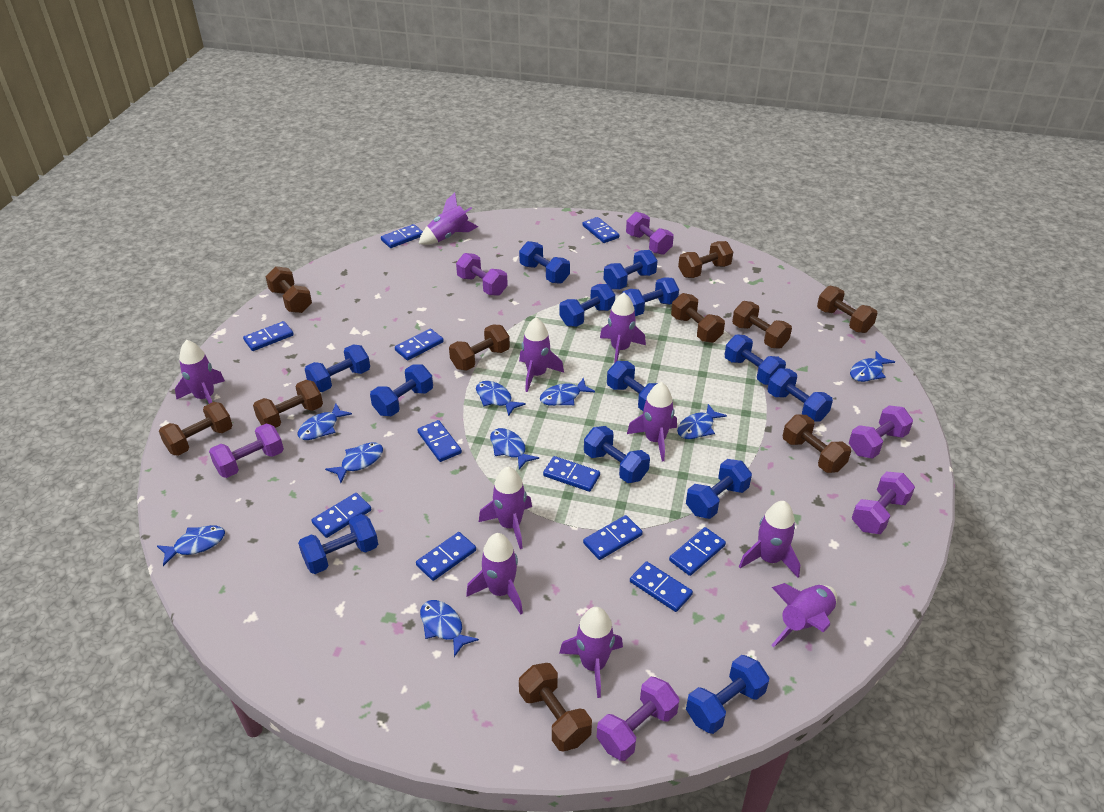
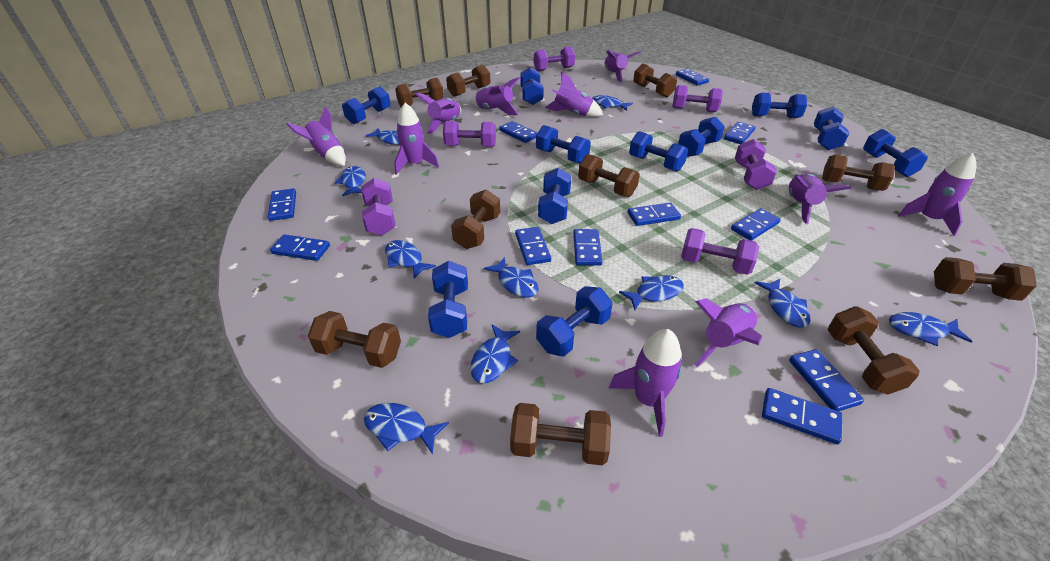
blue dumbbell: 13 -> 11
blue fish: 9 -> 10

